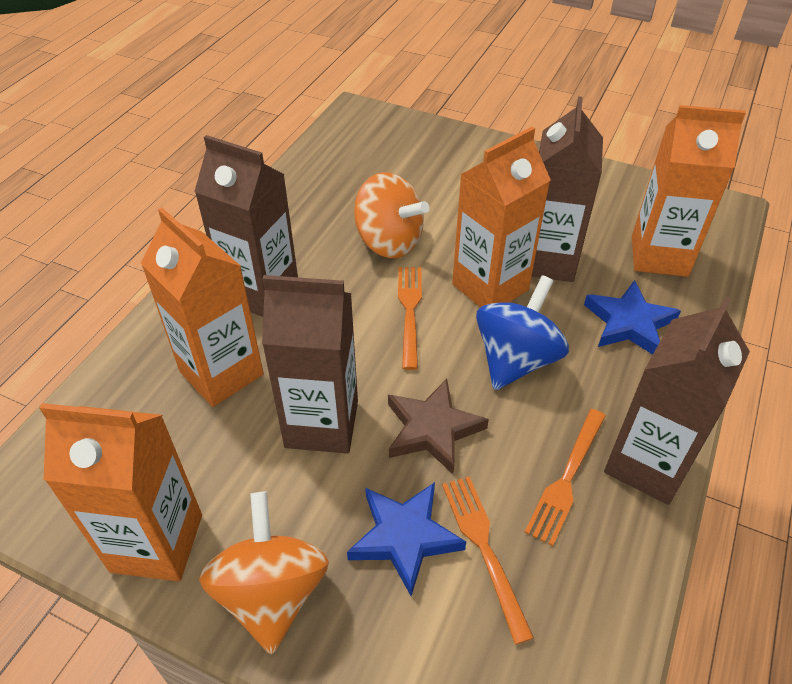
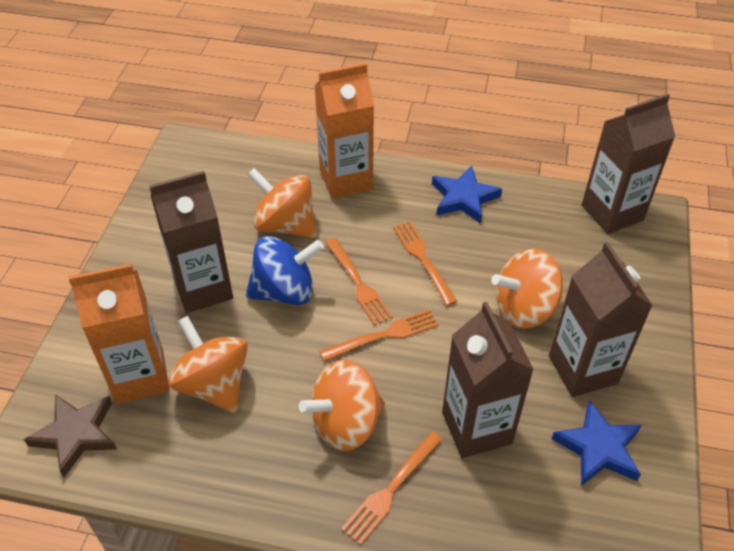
orange carton: 4 -> 2
orange fork: 3 -> 4
orange spinning top: 2 -> 4

